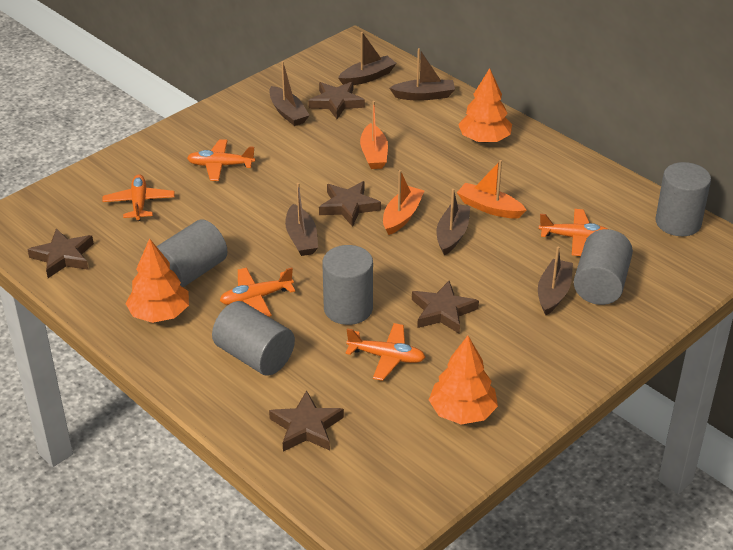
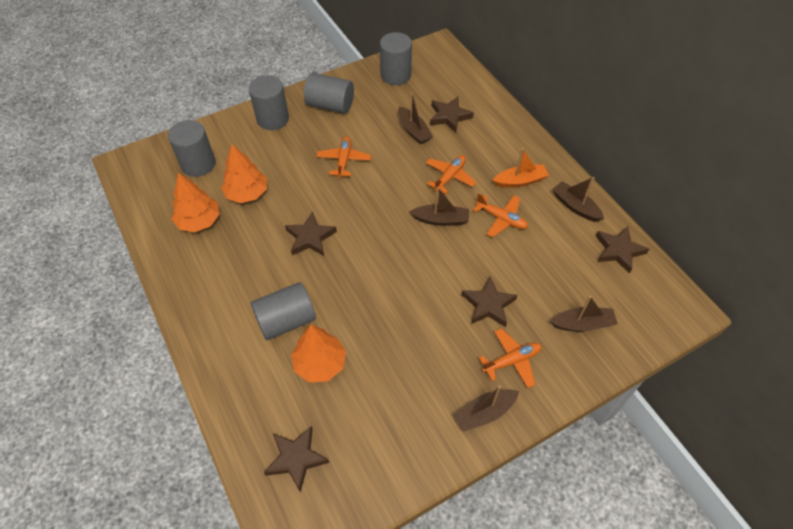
brown boat: 6 -> 5
orange boat: 3 -> 1
orange plane: 5 -> 4

